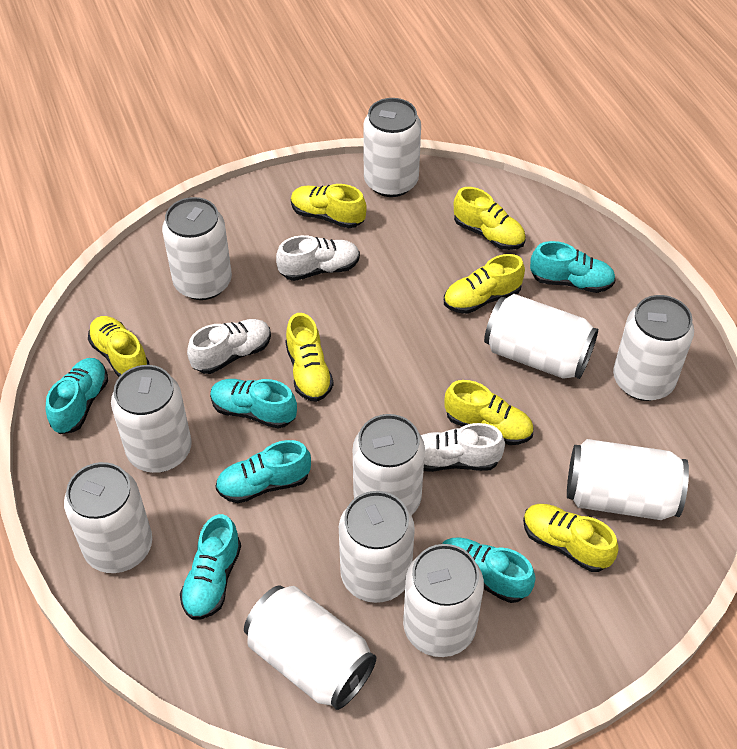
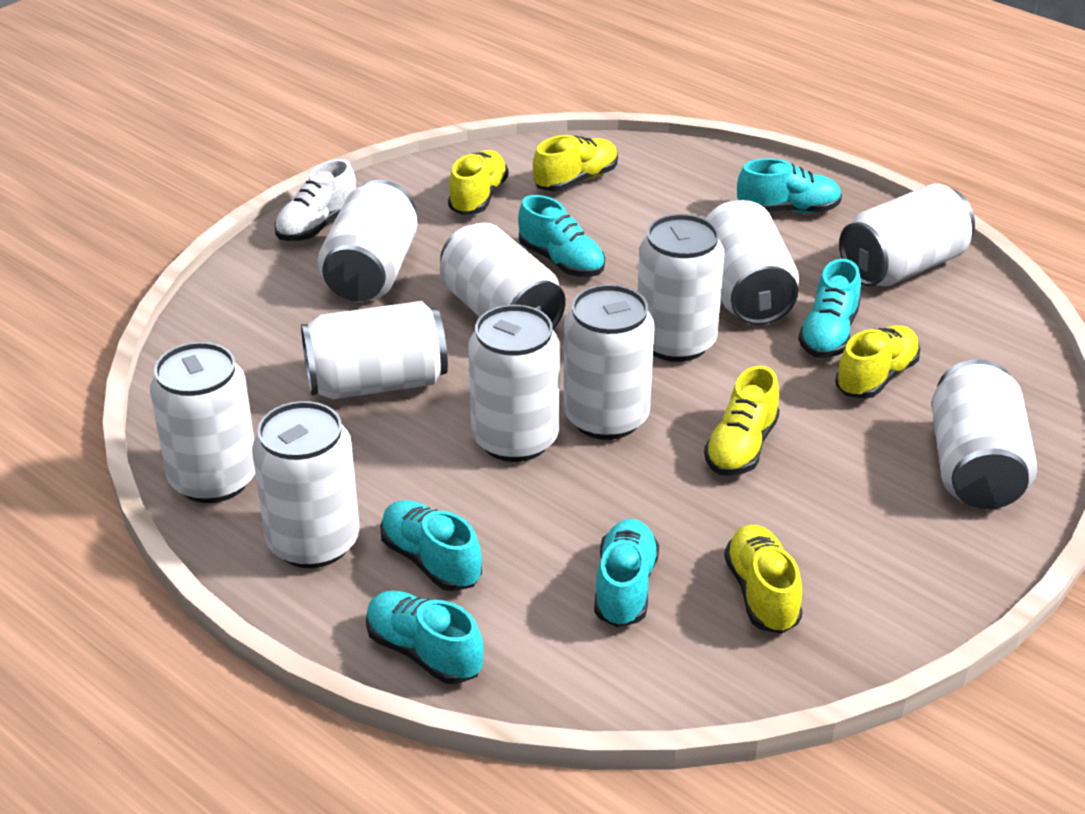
white shoe: 3 -> 1
yellow shoe: 7 -> 5

